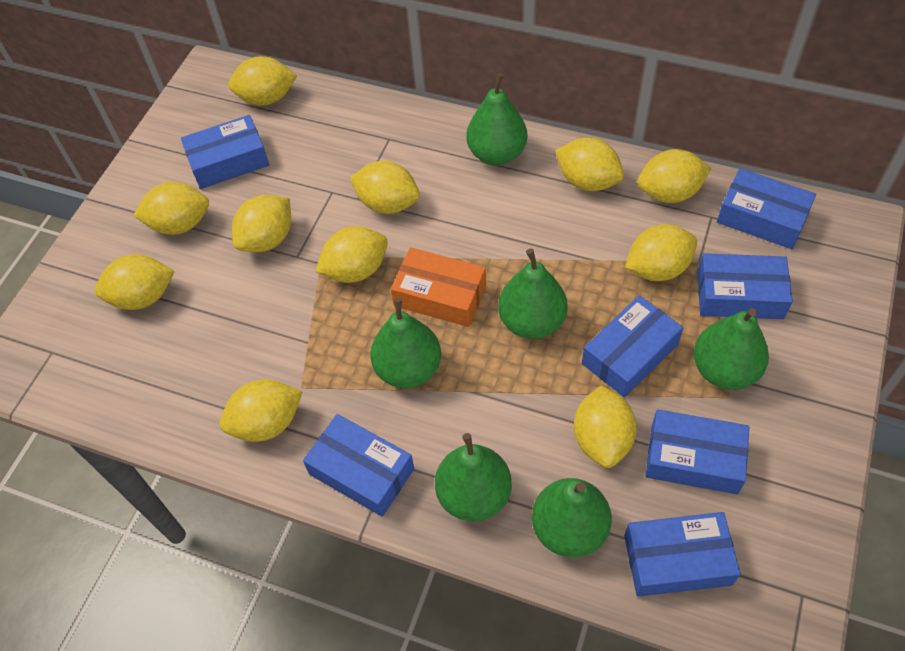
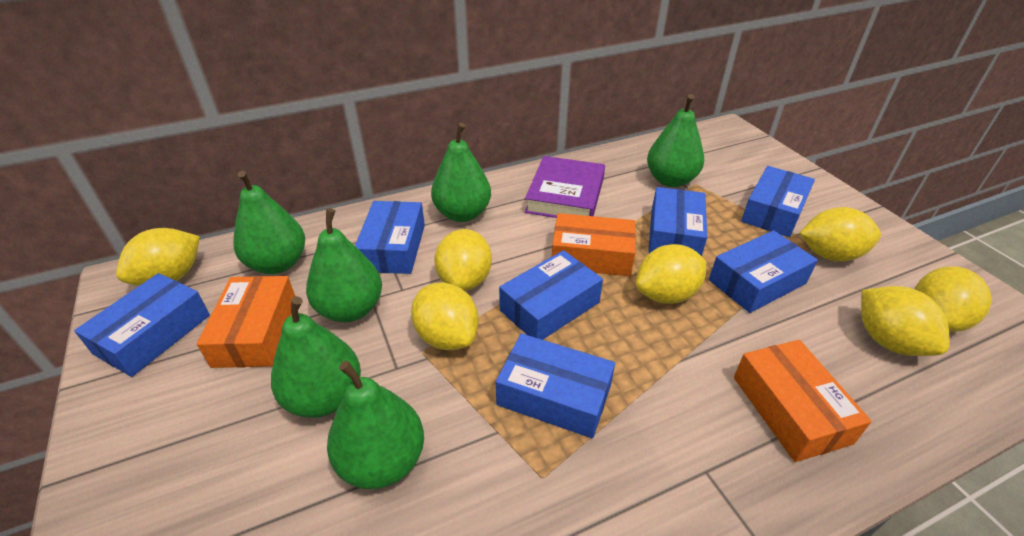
orange box: 1 -> 3
purple book: 0 -> 1
yellow lemon: 11 -> 7

